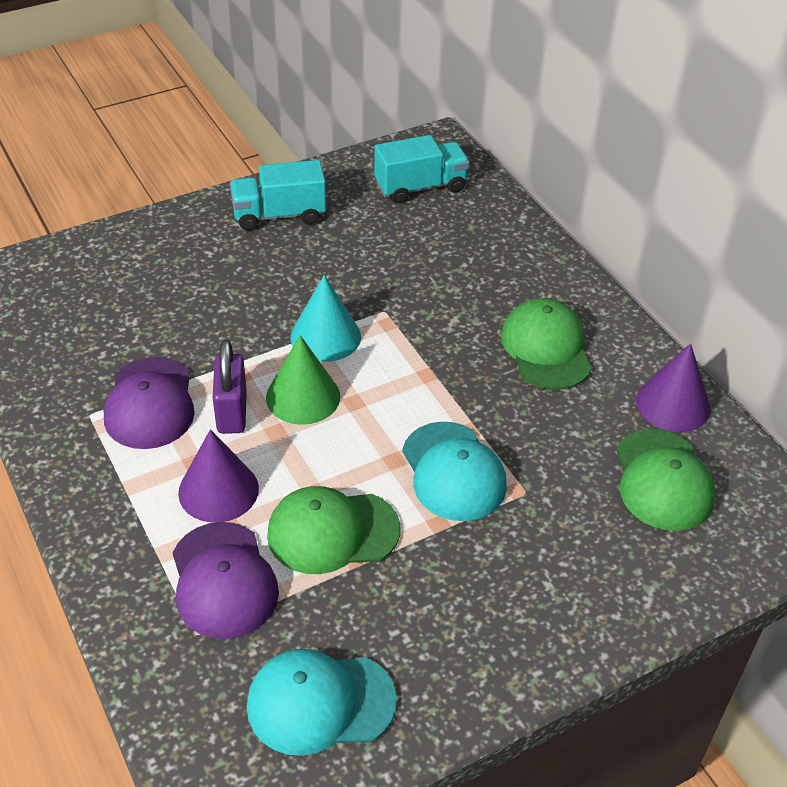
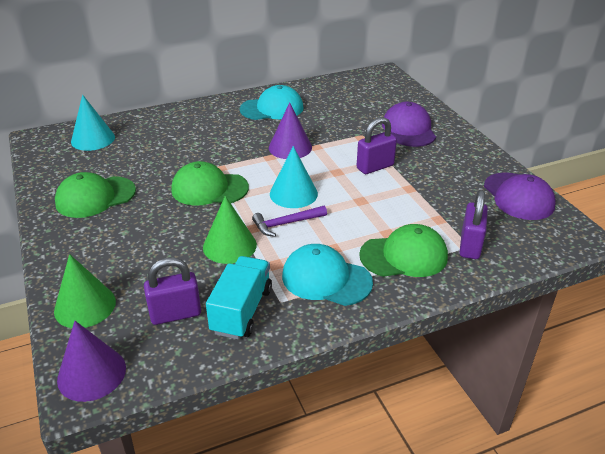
green cone: 1 -> 2
purple hammer: 0 -> 1
purple padlock: 1 -> 3
turquoise cone: 1 -> 2
turquoise truck: 2 -> 1

